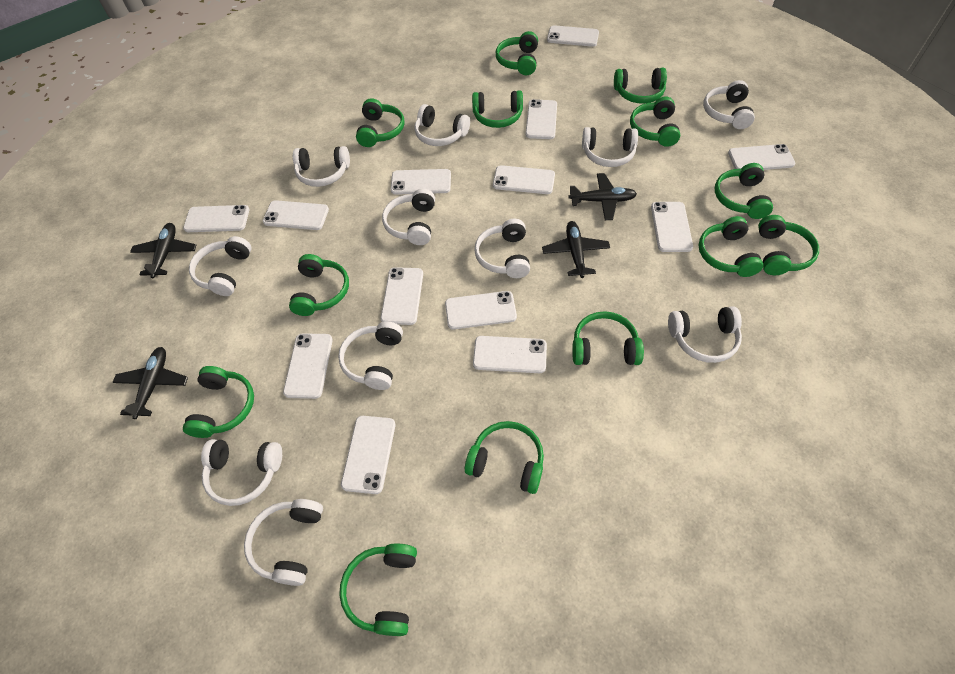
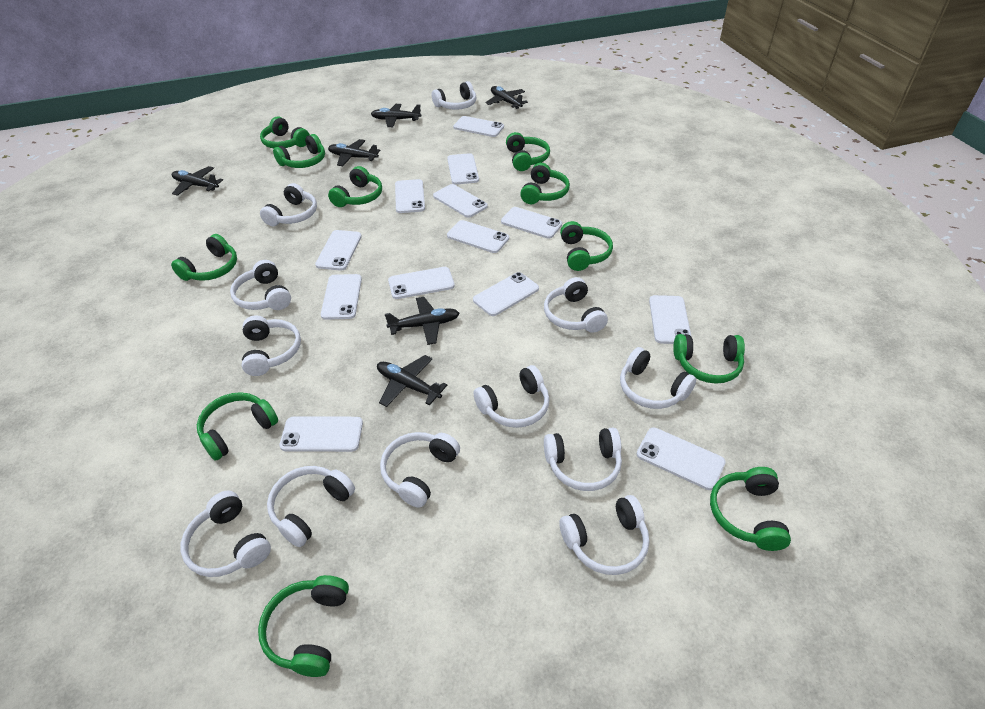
black plane: 4 -> 6
green headphones: 13 -> 11
white headphones: 11 -> 12

